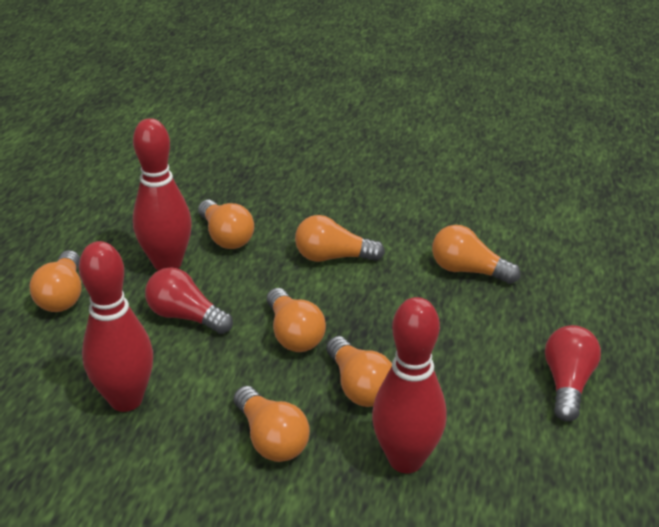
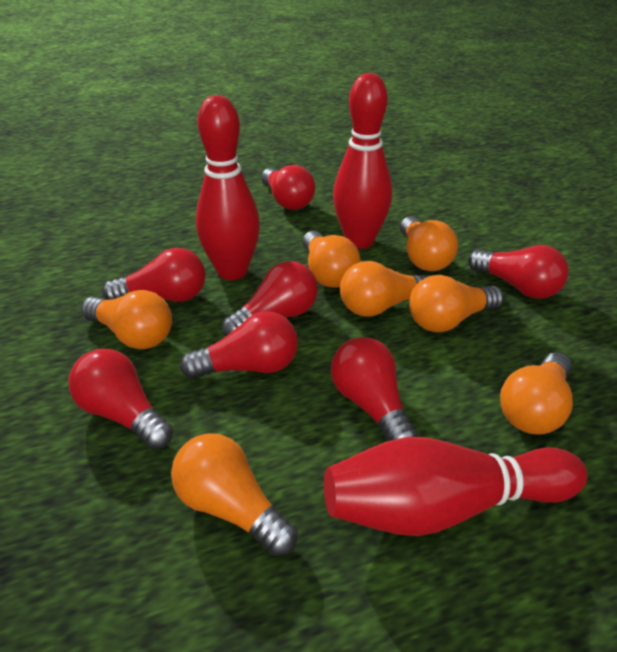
red light bulb: 2 -> 7

